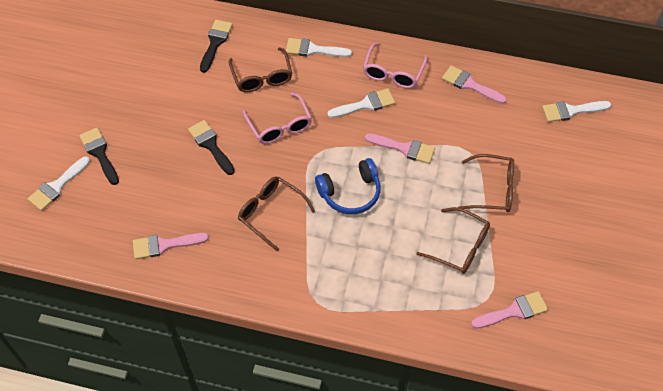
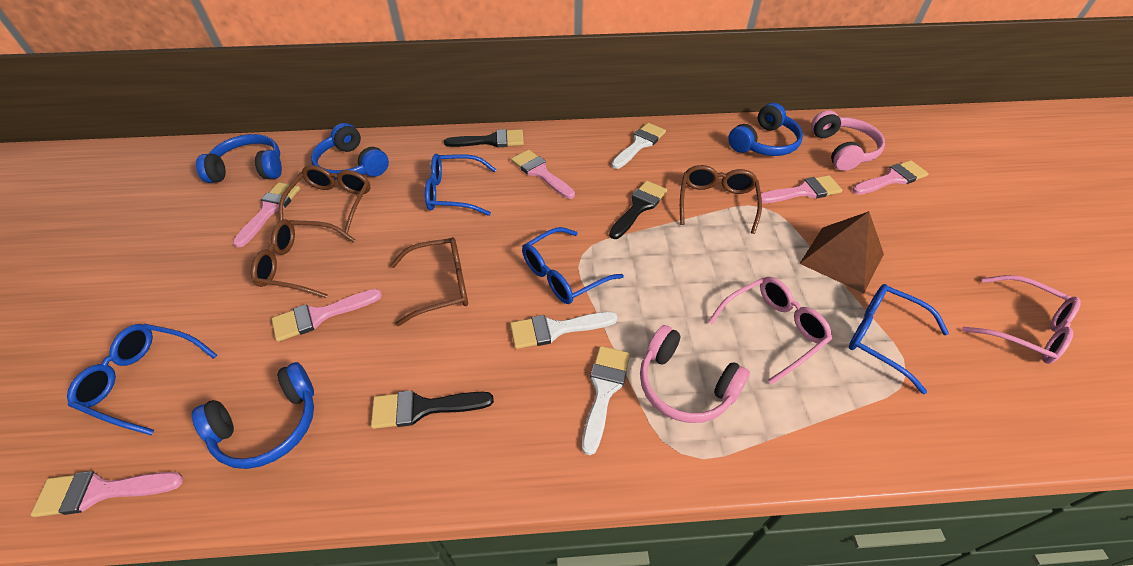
blue glasses: 0 -> 4
blue headphones: 1 -> 4
brown pyramid: 0 -> 1
pink brush: 4 -> 6
pink headphones: 0 -> 2
white brush: 4 -> 3

